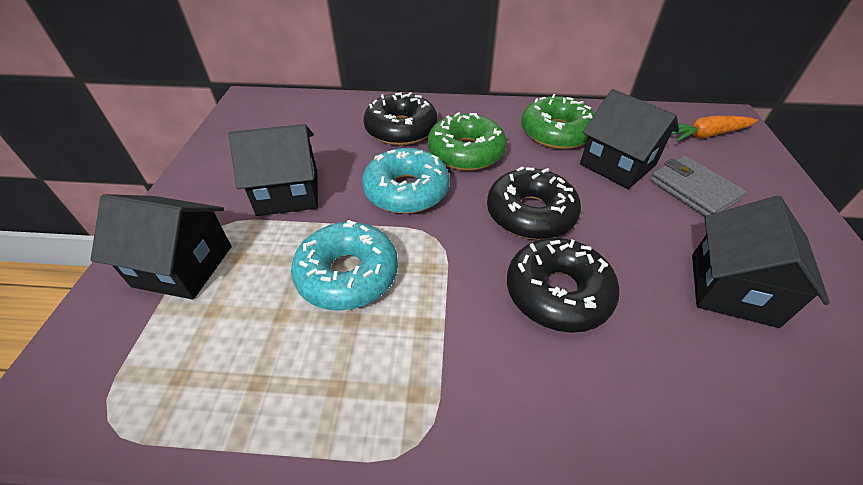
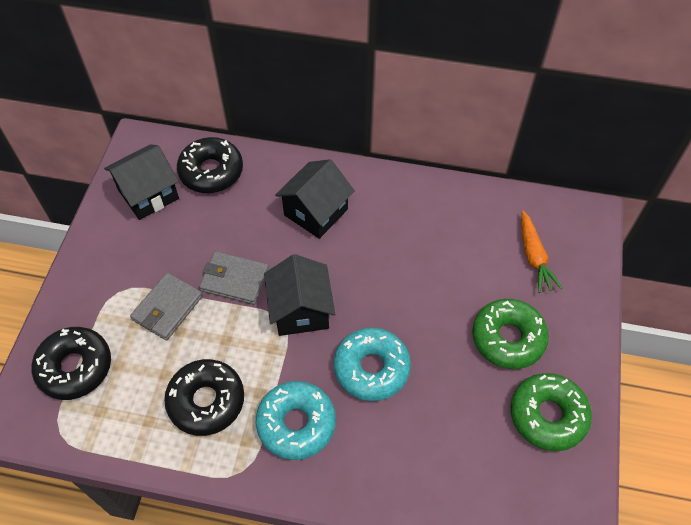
black house: 4 -> 3
grey wallet: 1 -> 2

